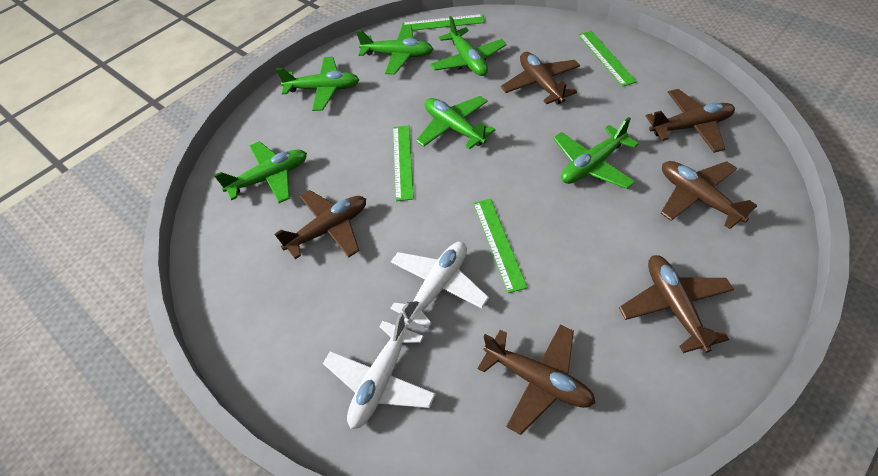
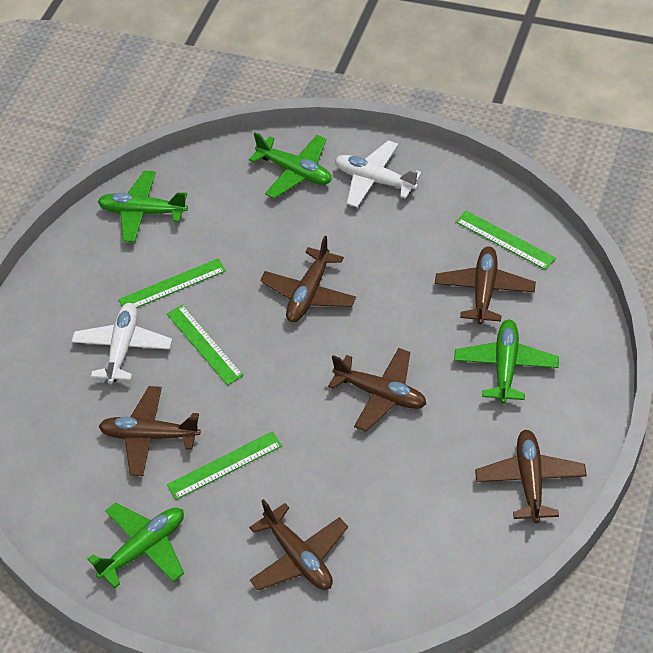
green plane: 6 -> 4

